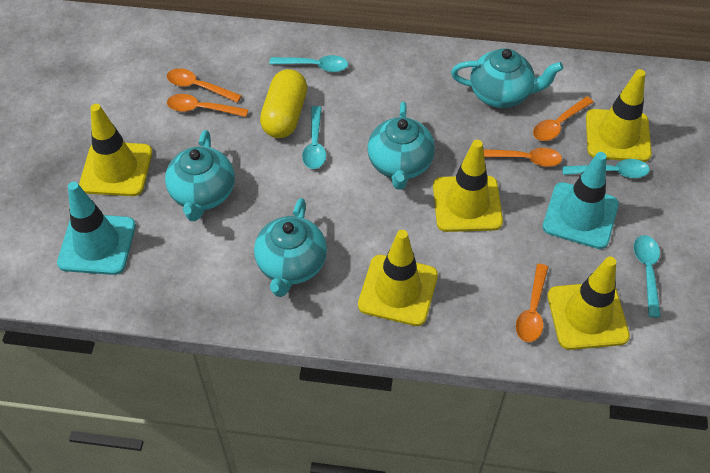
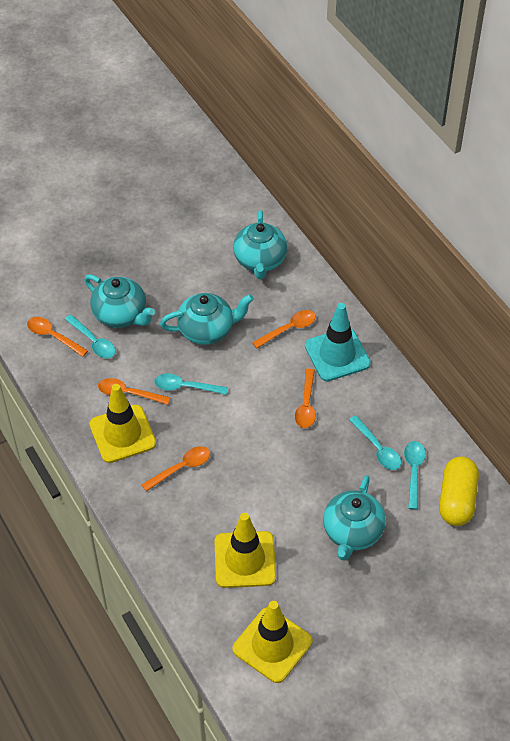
turquoise traffic cone: 2 -> 1
yellow traffic cone: 5 -> 3

